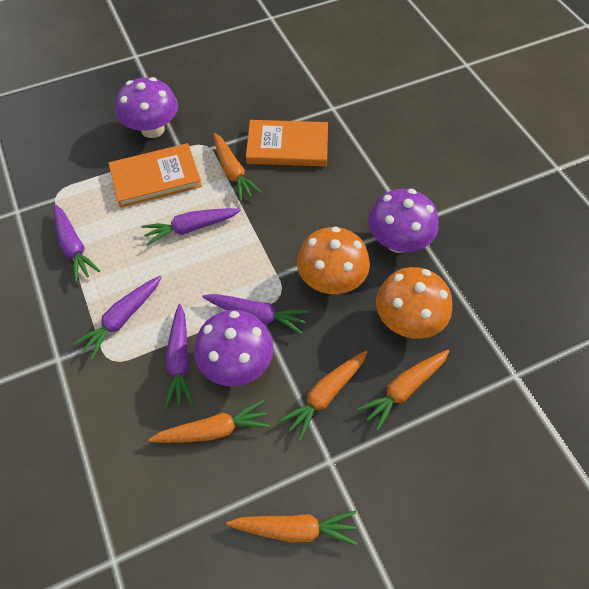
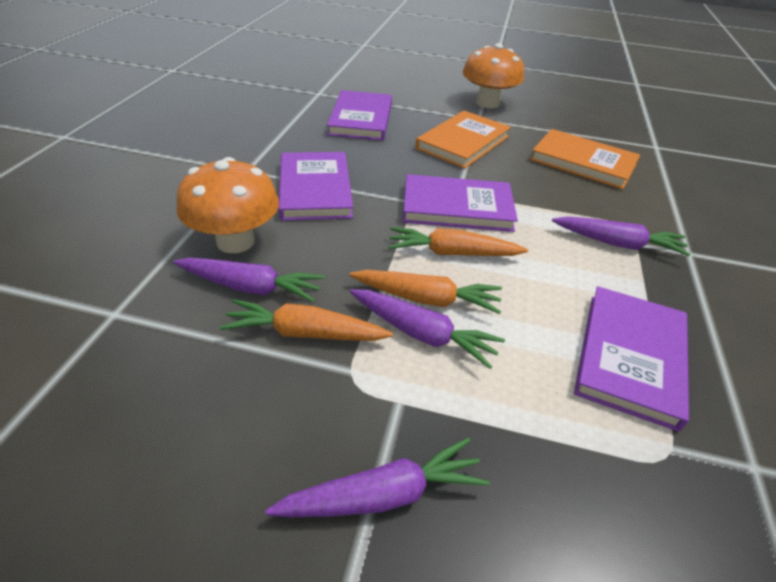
orange carrot: 5 -> 3
purple book: 0 -> 4
purple carrot: 5 -> 4
purple mushroom: 3 -> 0

